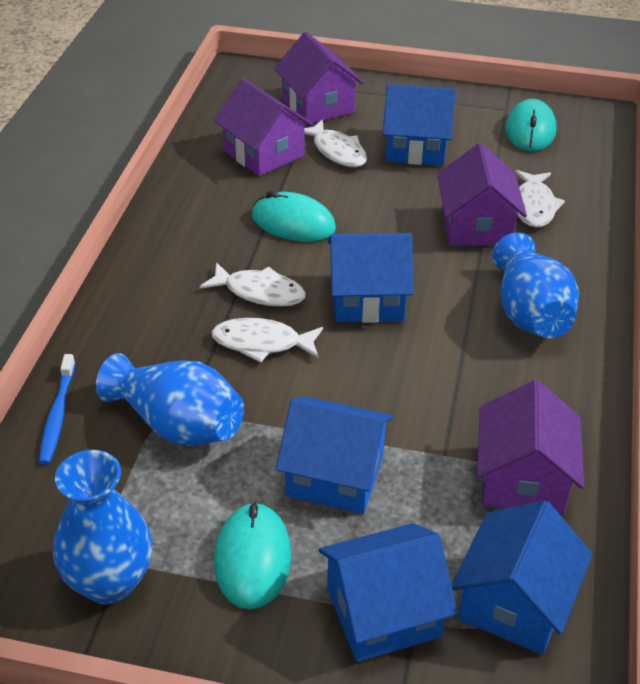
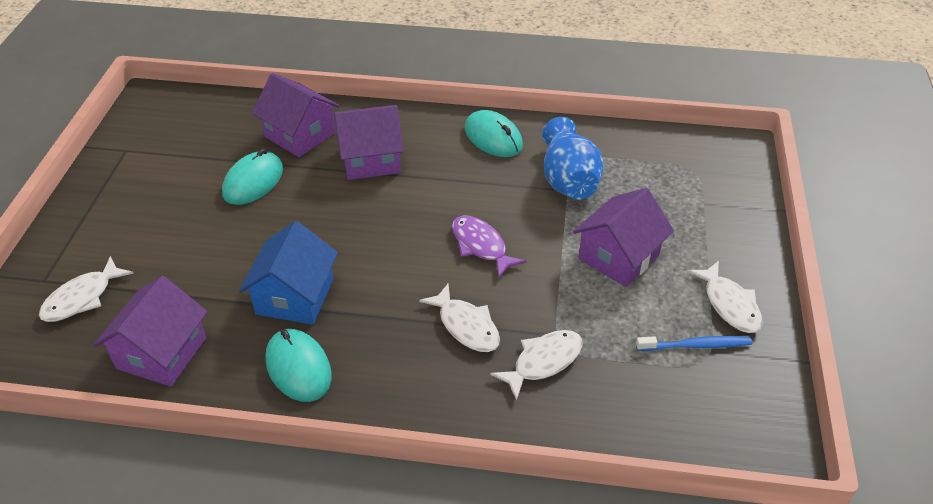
blue house: 5 -> 1
blue vase: 3 -> 1
purple fish: 0 -> 1

